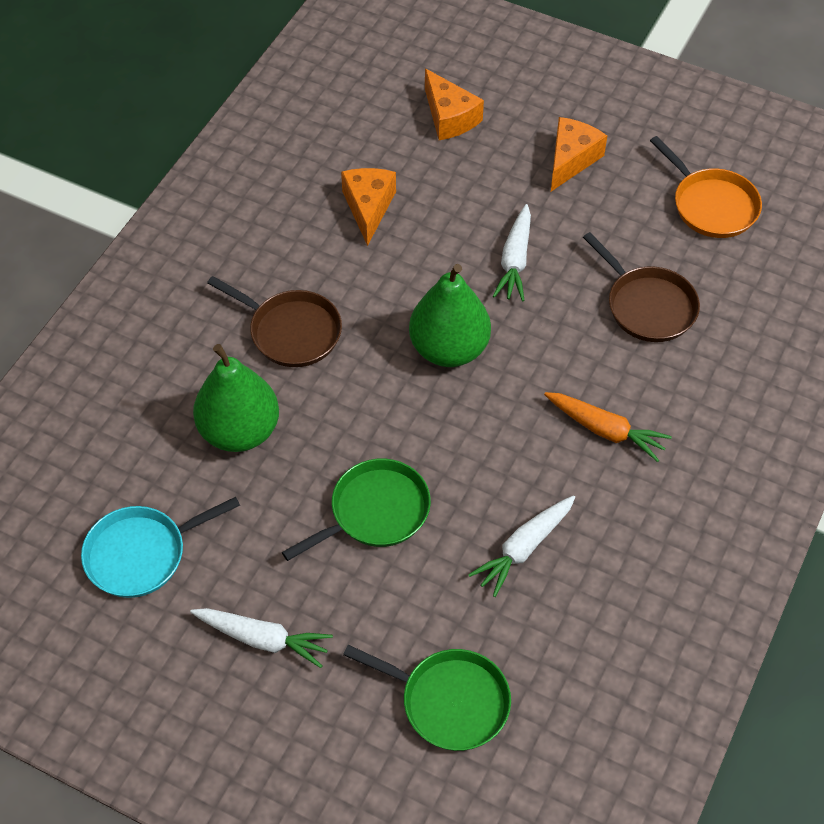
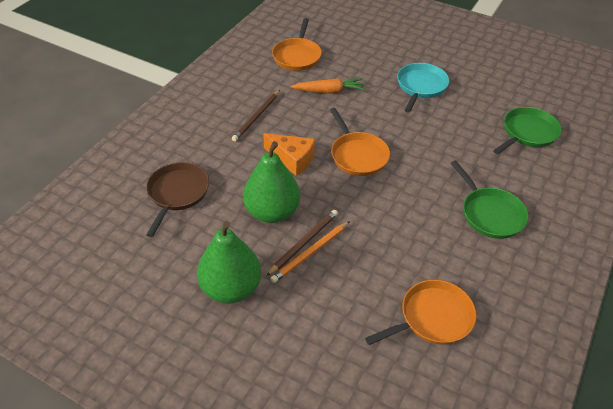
brown pan: 2 -> 1
brown pencil: 0 -> 2
orange cheese: 3 -> 1
orange pan: 1 -> 3
orange pencil: 0 -> 1
white carrot: 3 -> 0

